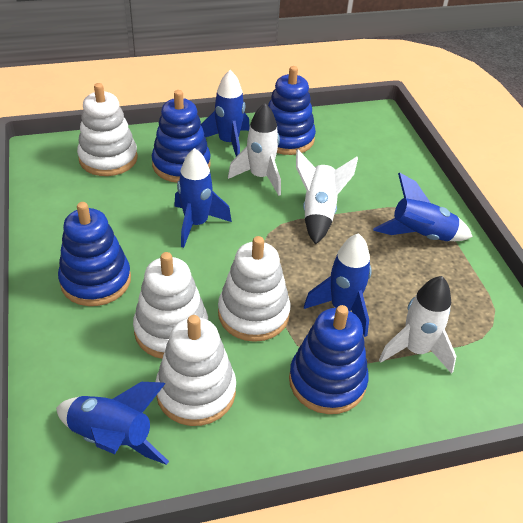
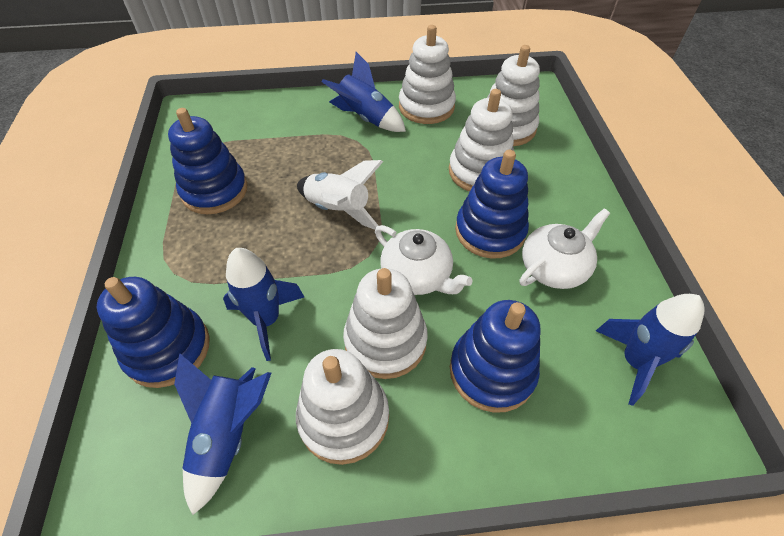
blue rocket: 5 -> 4
white rocket: 3 -> 1
white stacking toy: 4 -> 5
white teapot: 0 -> 2

